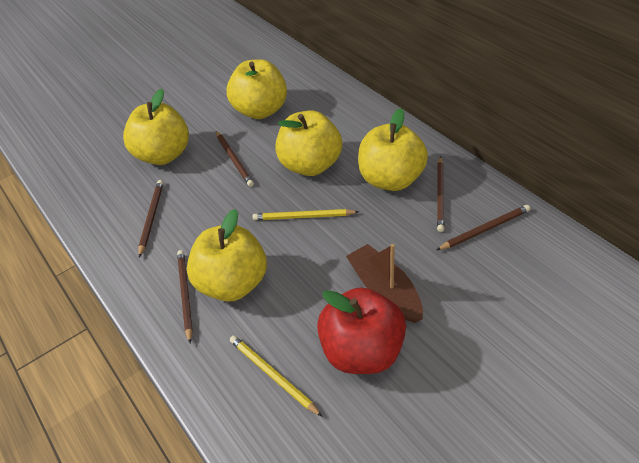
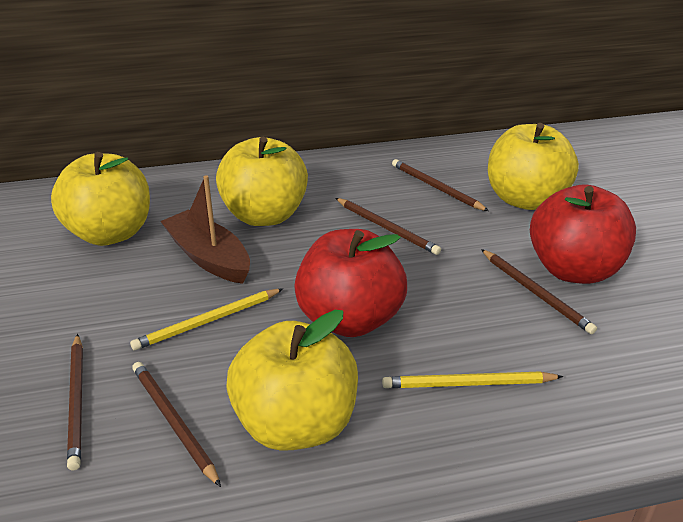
red apple: 1 -> 2
yellow apple: 5 -> 4

